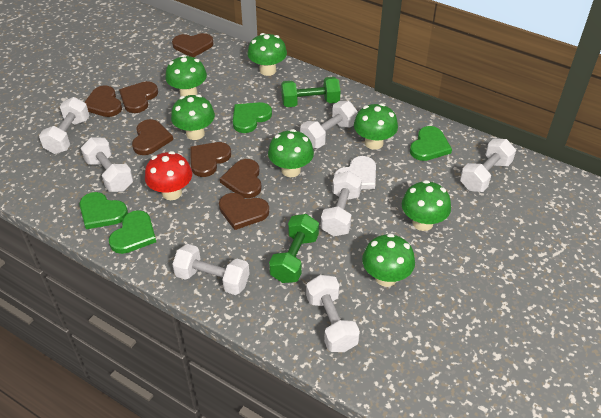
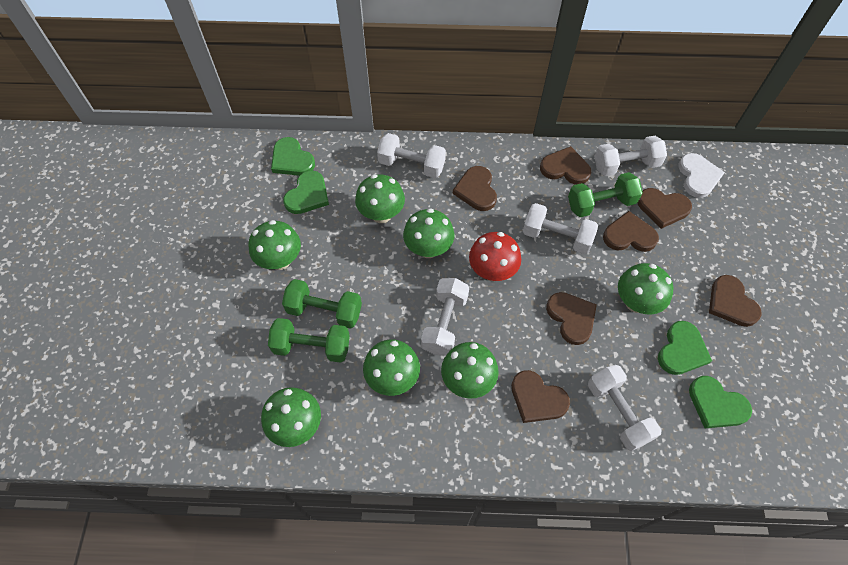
green dumbbell: 2 -> 3
white dumbbell: 7 -> 5

